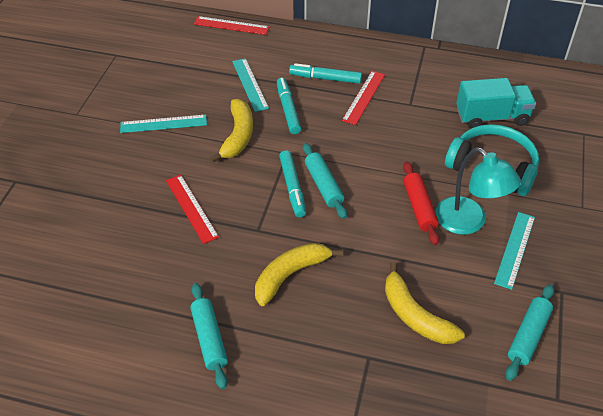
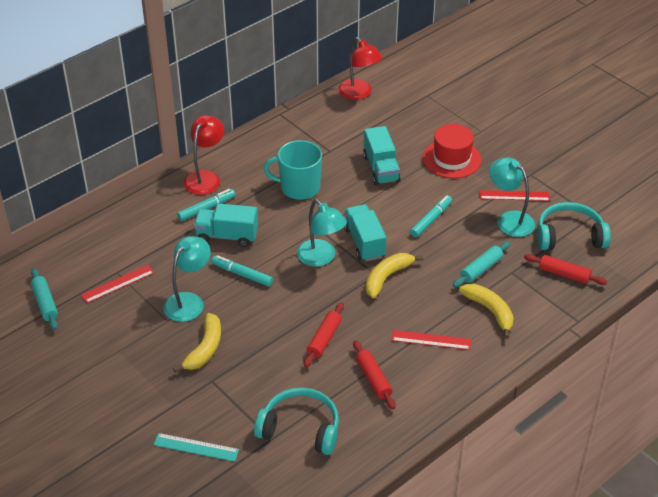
red hat: 0 -> 1
red lamp: 0 -> 2
red rolling pin: 1 -> 3
turquoise headphones: 1 -> 2
turquoise lamp: 1 -> 3
turquoise mug: 0 -> 1
turquoise rolling pin: 3 -> 2
turquoise ruler: 3 -> 1
turquoise truck: 1 -> 3

